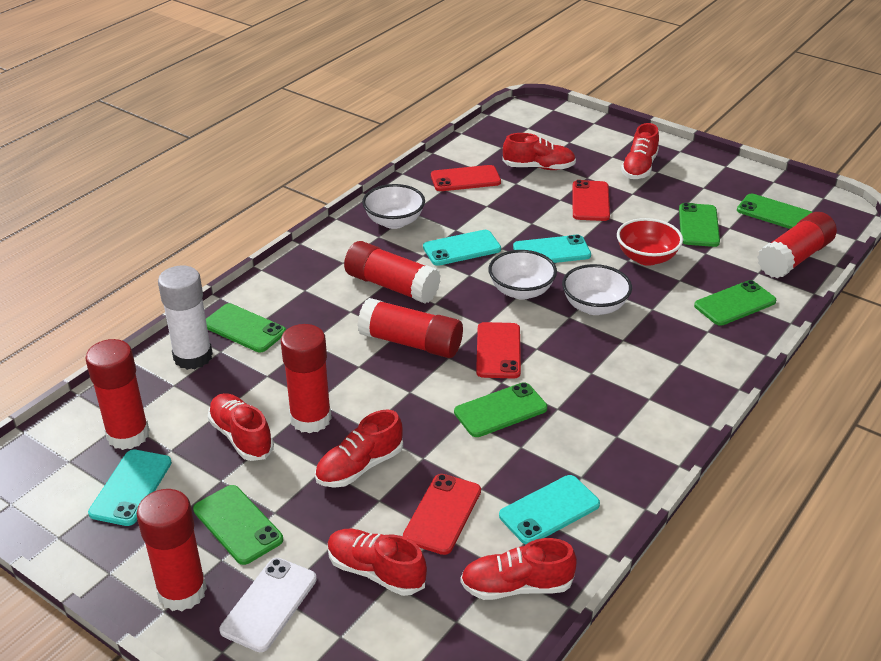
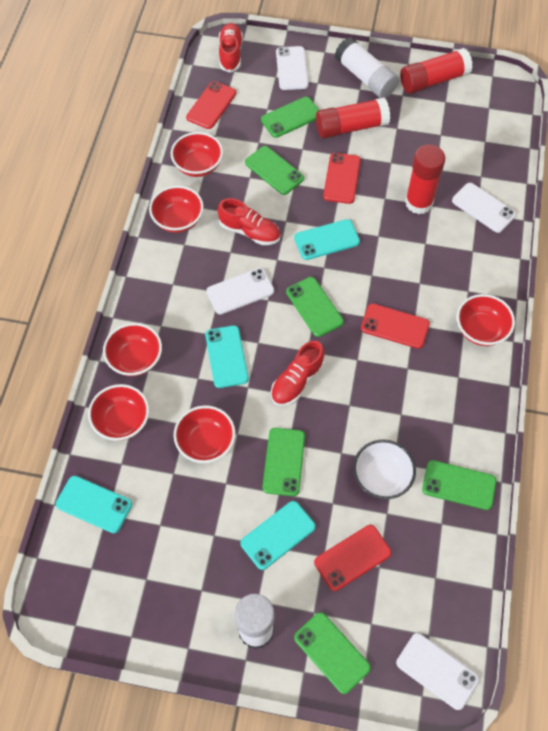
red bowl: 1 -> 6
red glue stick: 6 -> 3
red shoe: 6 -> 3
white bowl: 3 -> 1
white glue stick: 1 -> 2
white phone: 1 -> 4

